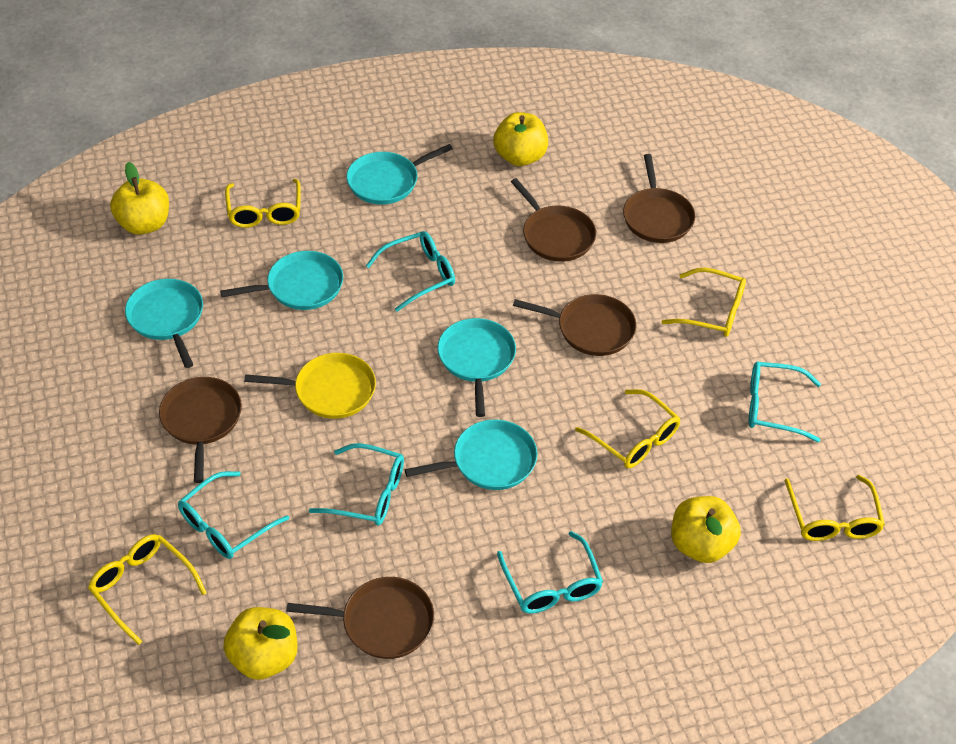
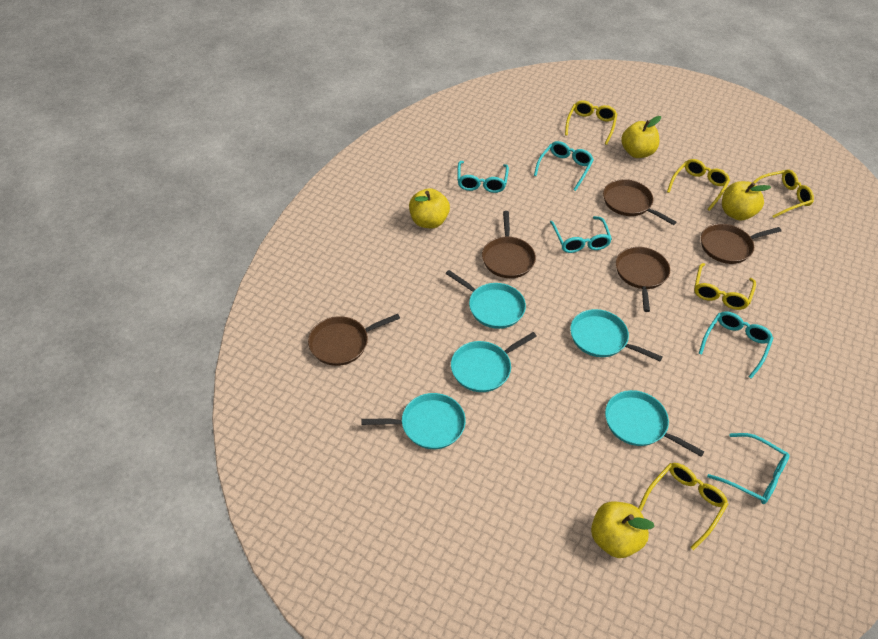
yellow pan: 1 -> 0

